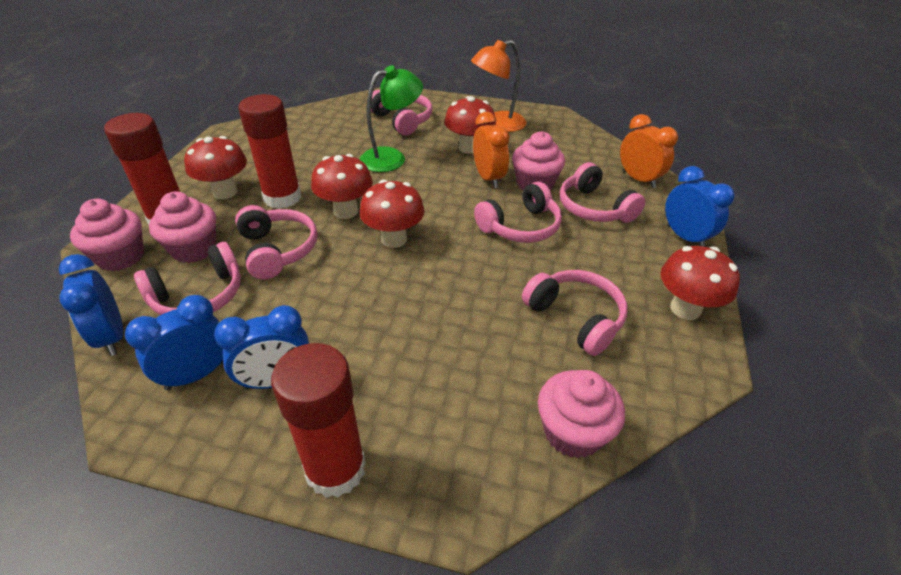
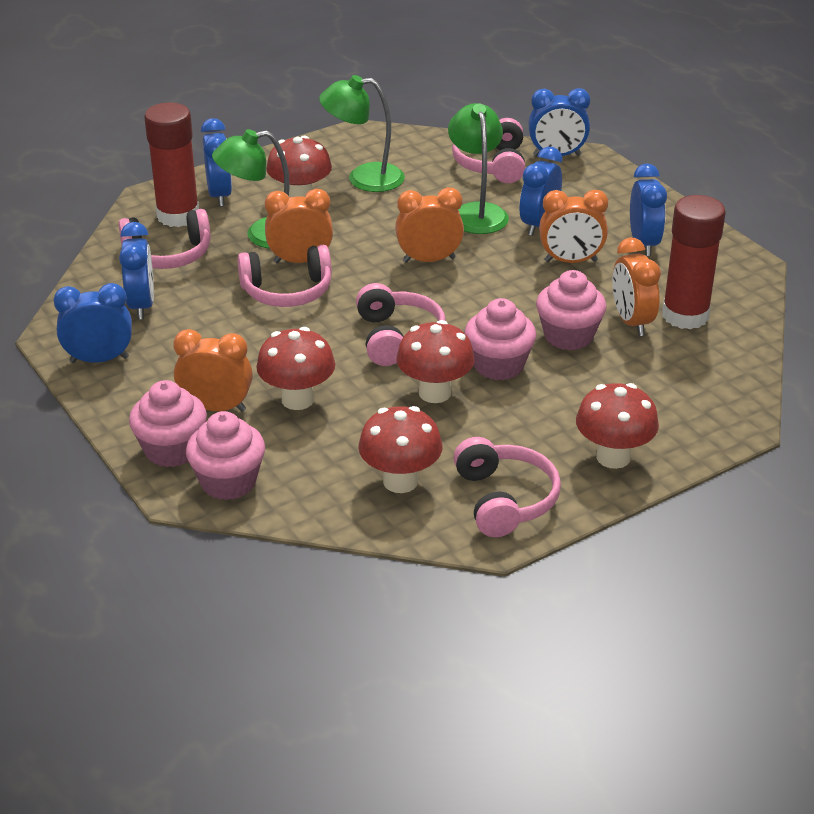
blue clock: 4 -> 6
green lamp: 1 -> 3
orange clock: 2 -> 5
orange lamp: 1 -> 0
pink headphones: 6 -> 5
red glue stick: 3 -> 2

